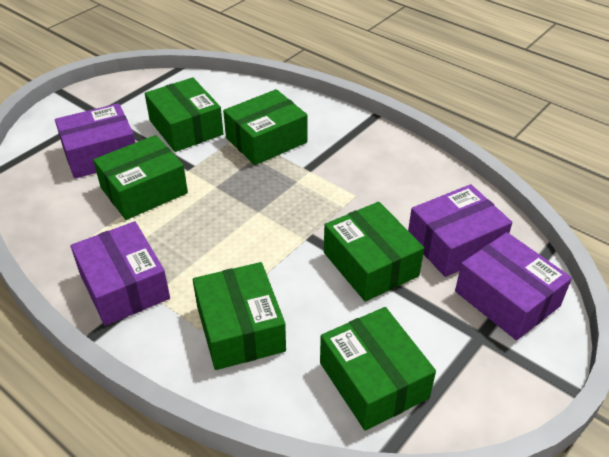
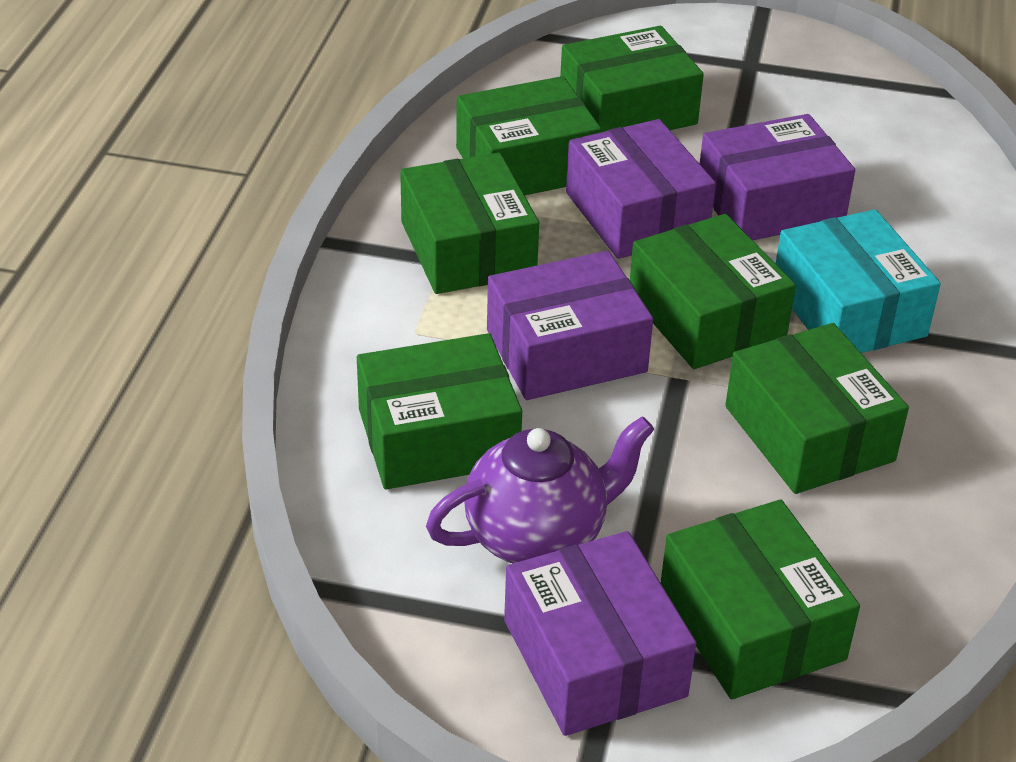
green box: 6 -> 7
purple teapot: 0 -> 1
turquoise box: 0 -> 1

